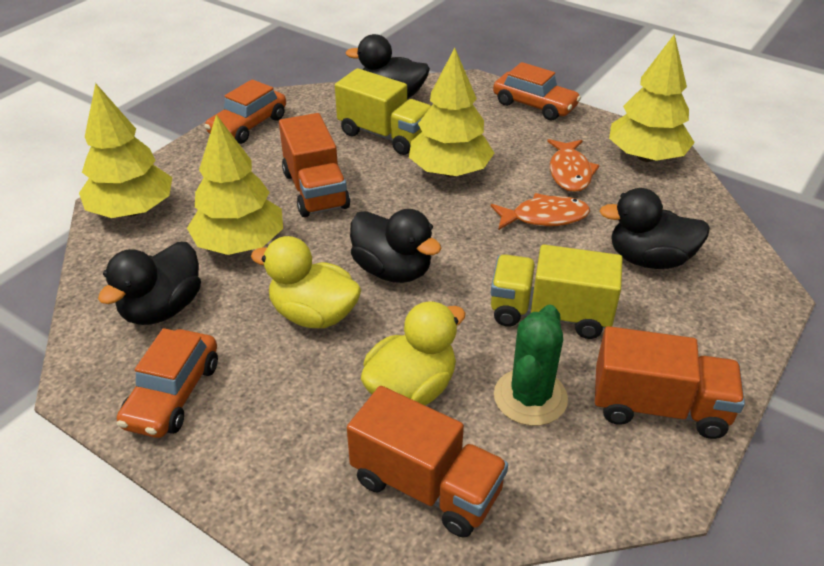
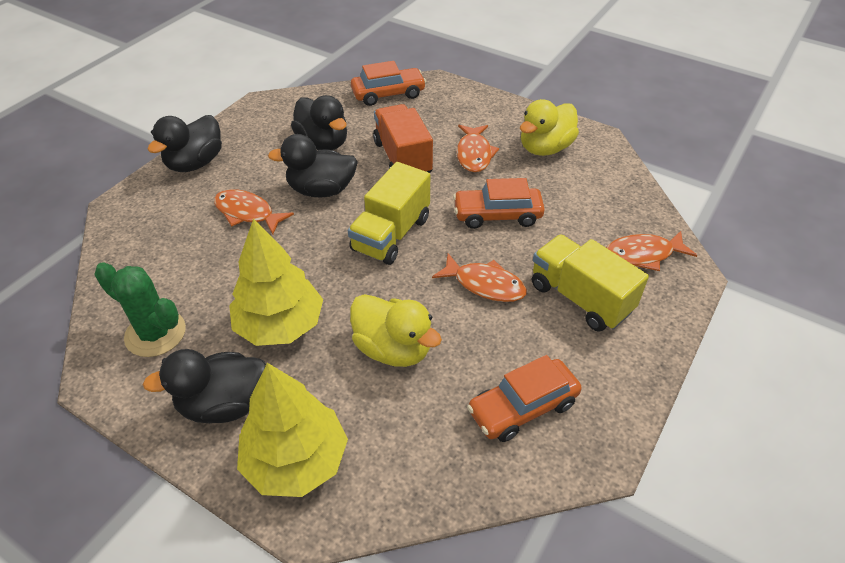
orange fish: 2 -> 4
orange truck: 3 -> 1
yellow tree: 4 -> 2

